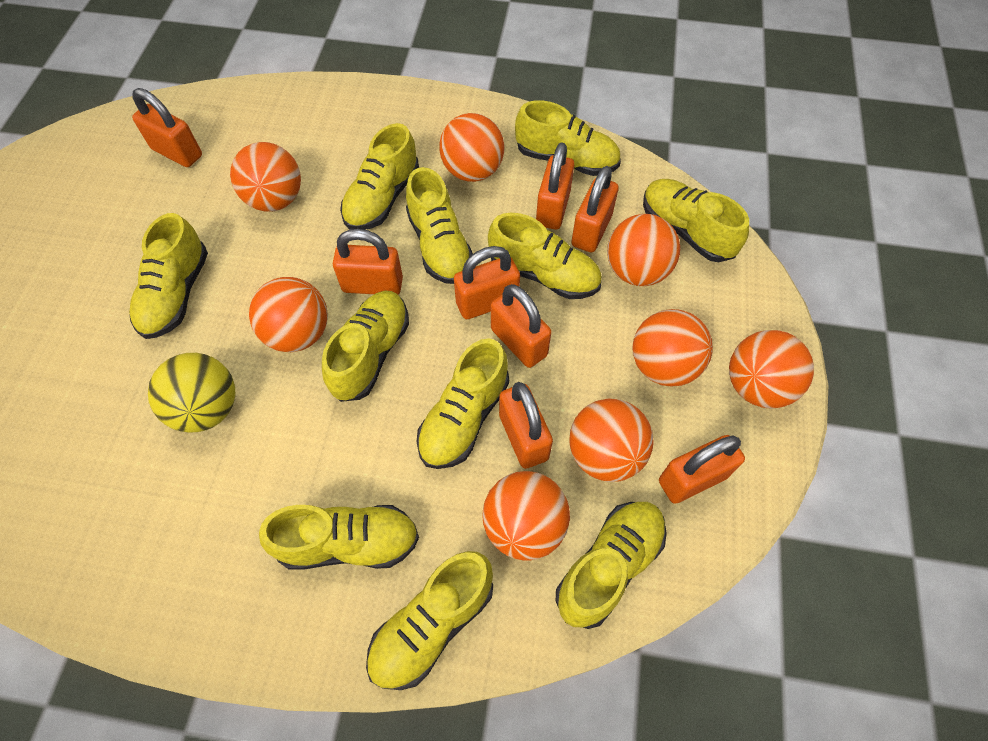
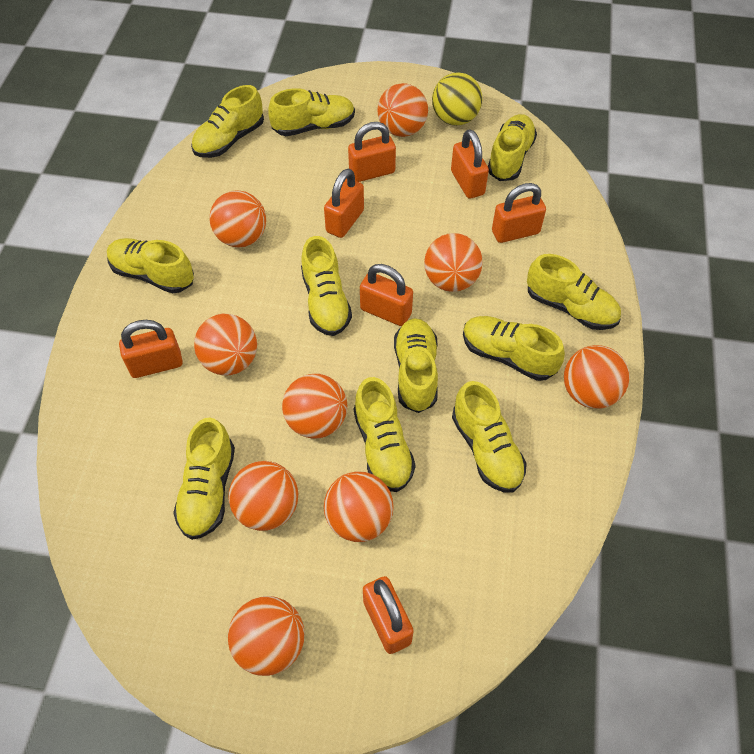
orange ball: 8 -> 9
orange padlock: 8 -> 7

